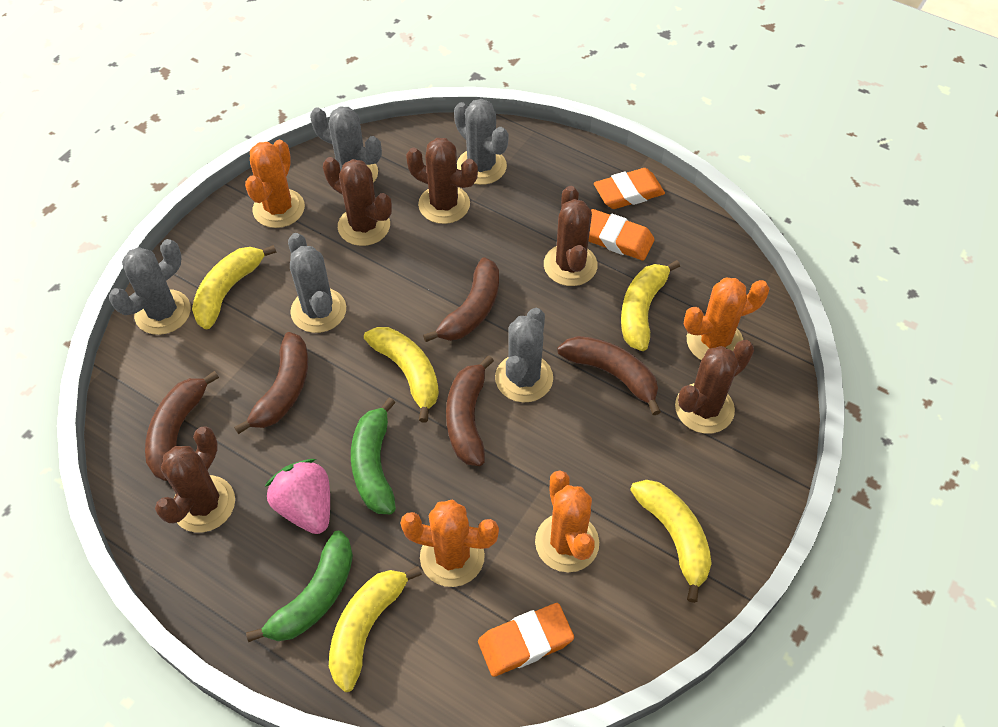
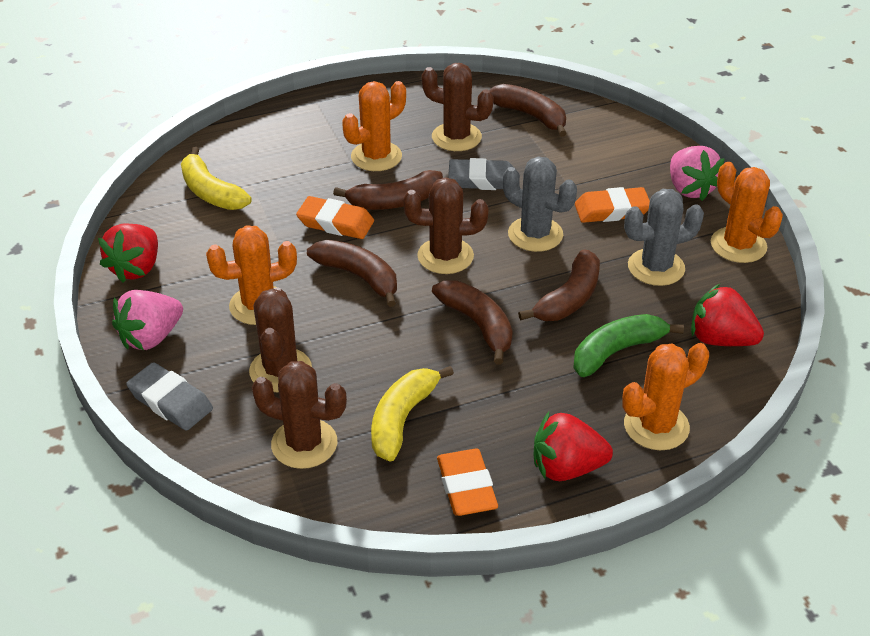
brown cactus: 5 -> 4
green banana: 2 -> 1
grey cactus: 5 -> 2
grey eraser: 0 -> 2
pink strawberry: 1 -> 2
red strawberry: 0 -> 3
yellow banana: 5 -> 2

